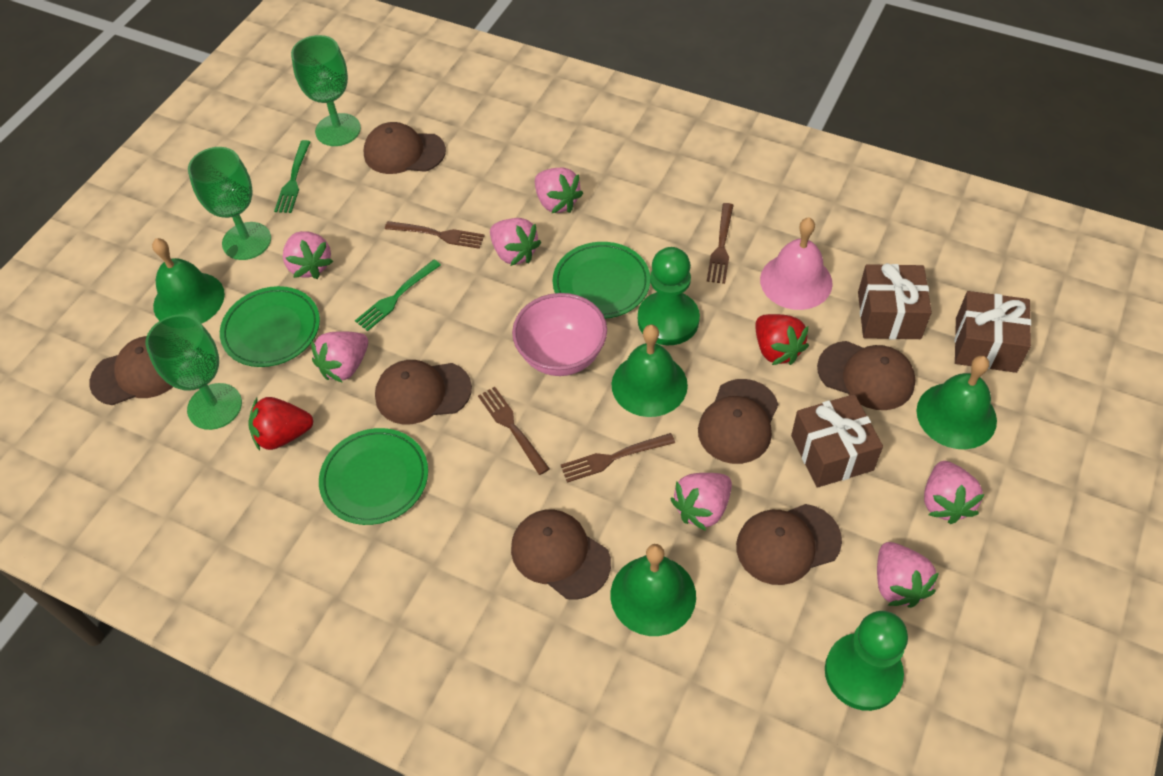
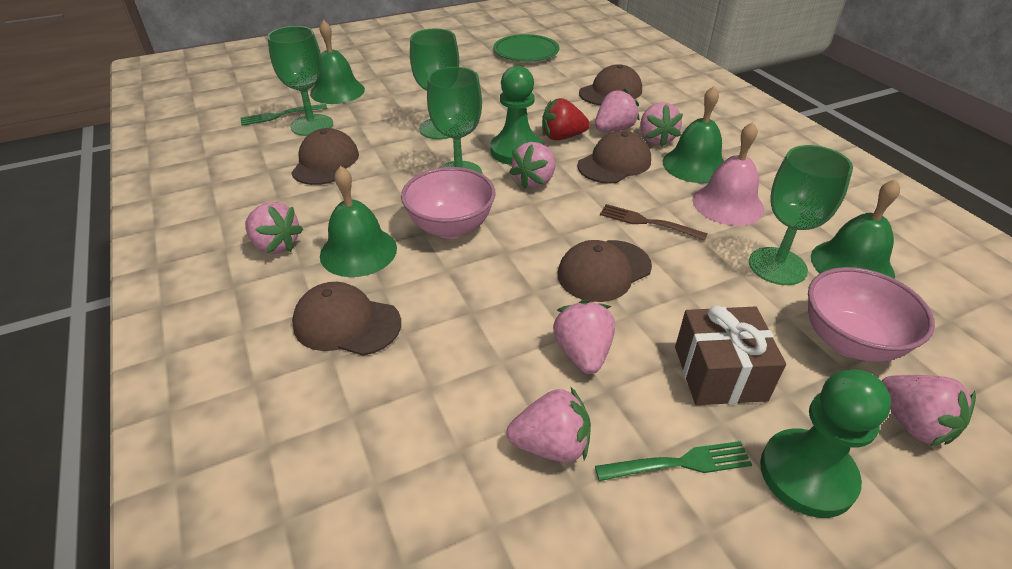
brown cap: 7 -> 5
brown fork: 4 -> 1
brown gift: 3 -> 1
green goblet: 3 -> 4
green plate: 3 -> 1
pink bowl: 1 -> 2
red strawberry: 2 -> 1

